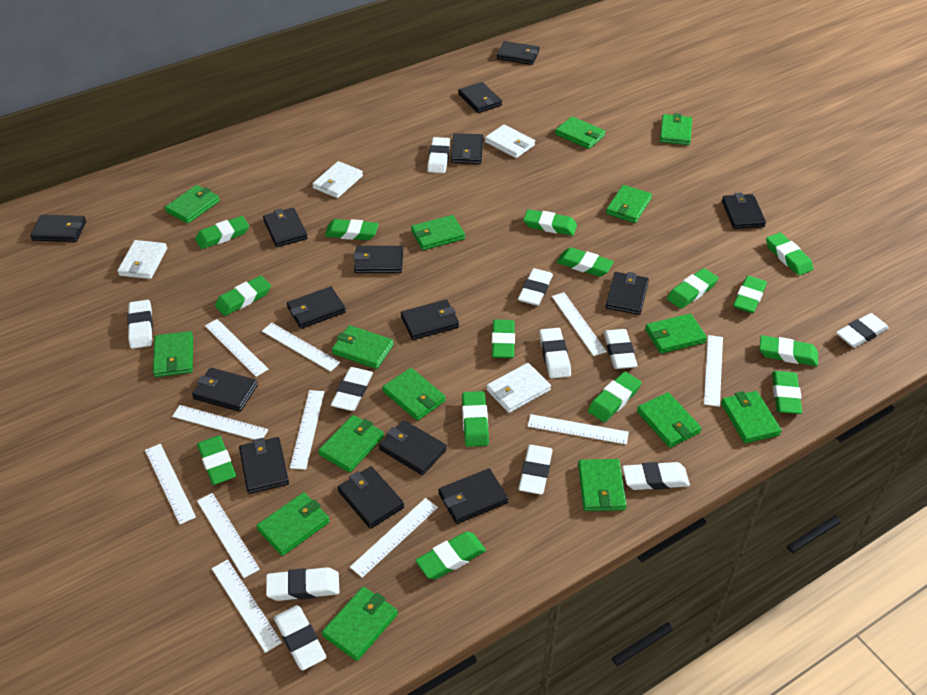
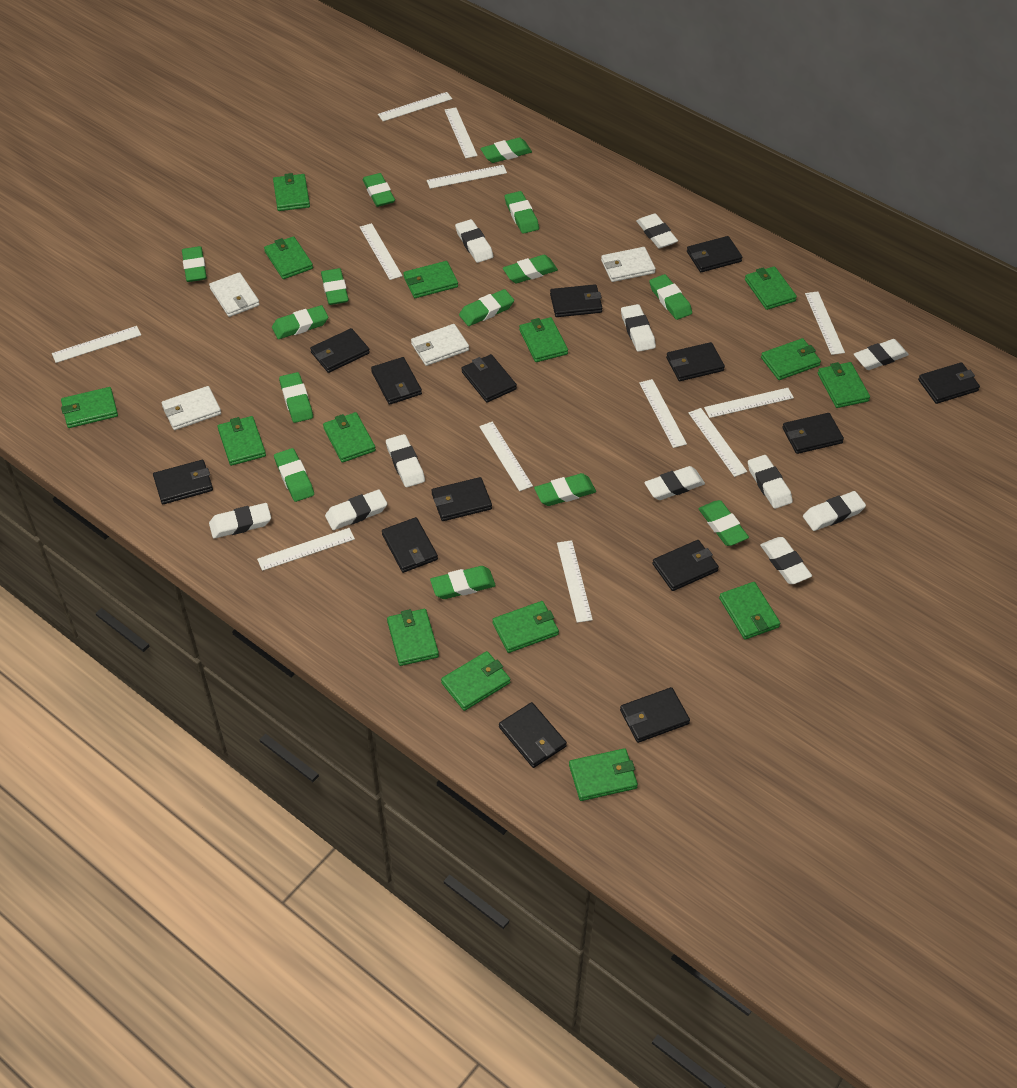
black wallet: 15 -> 14
green eraser: 15 -> 14
white ruler: 11 -> 12

